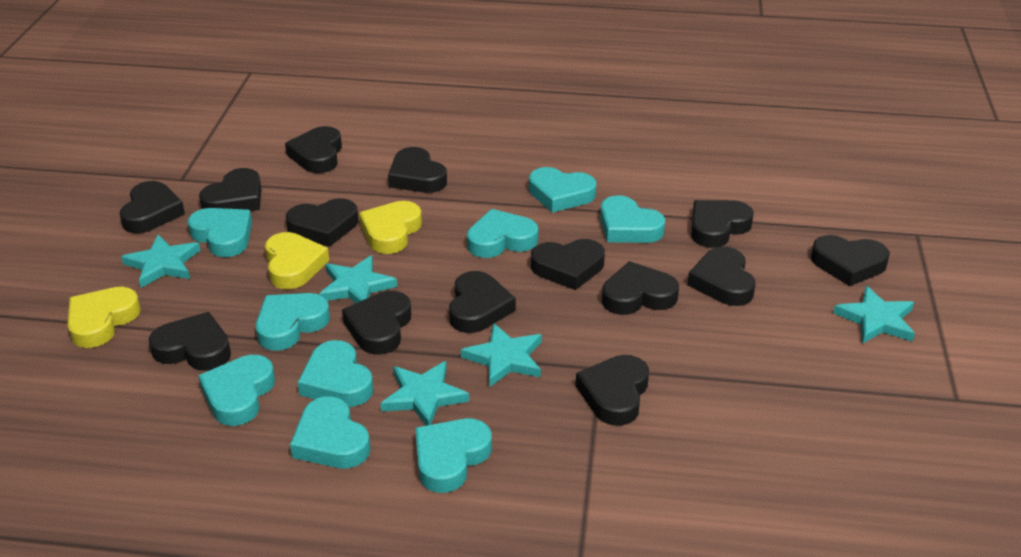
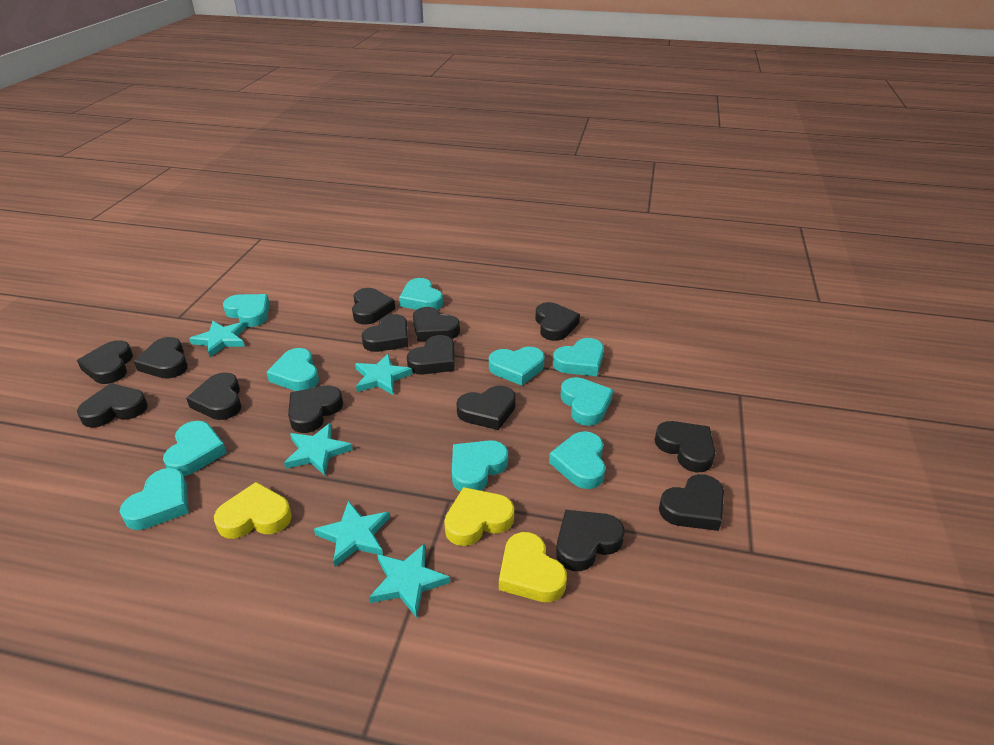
turquoise heart: 9 -> 10

